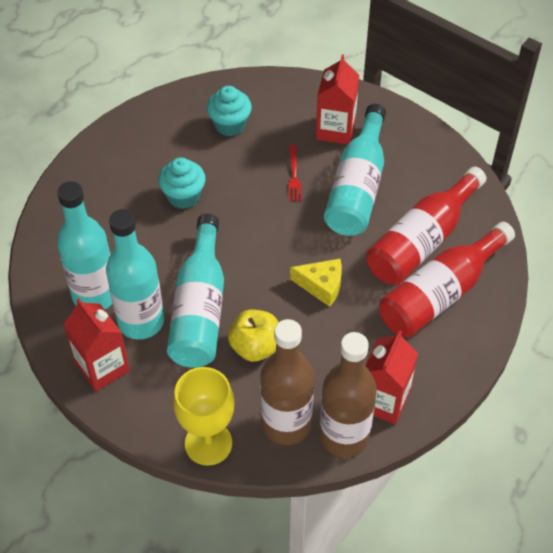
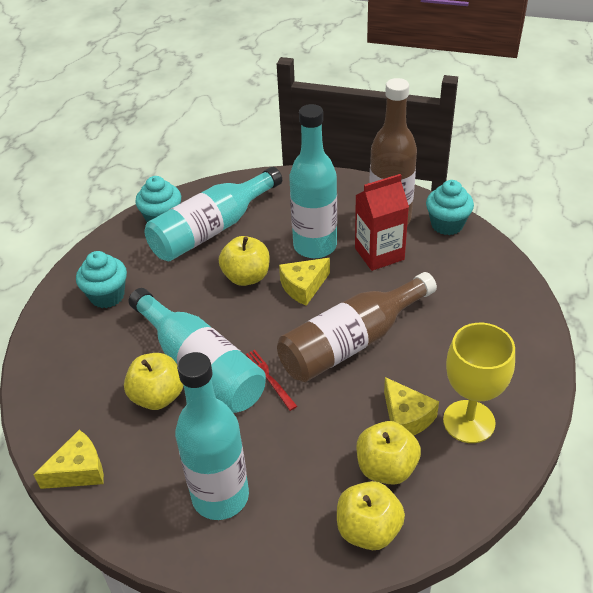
red bottle: 2 -> 0
red carton: 3 -> 1
turquoise cupcake: 2 -> 3
yellow apple: 1 -> 4
yellow cheese: 1 -> 3

